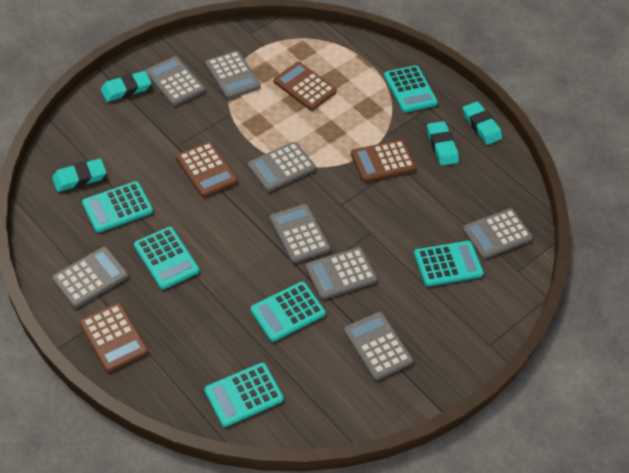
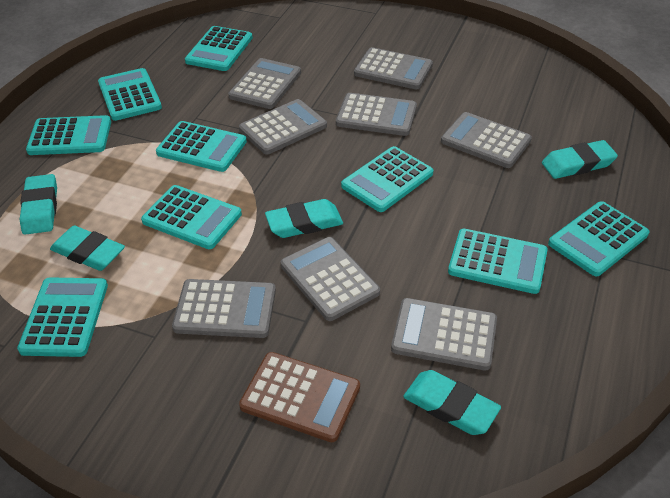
brown calculator: 4 -> 1
turquoise calculator: 6 -> 9
turquoise eraser: 4 -> 5

